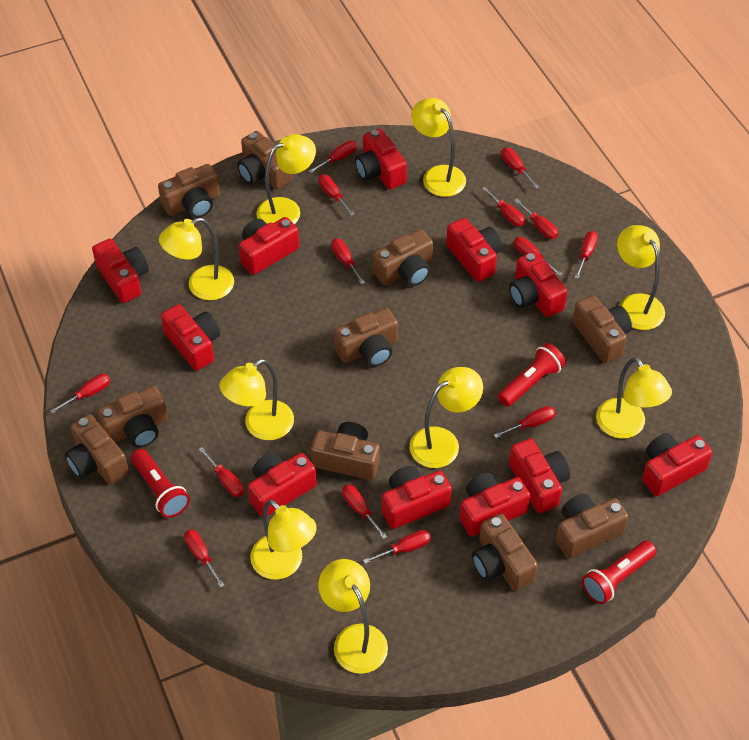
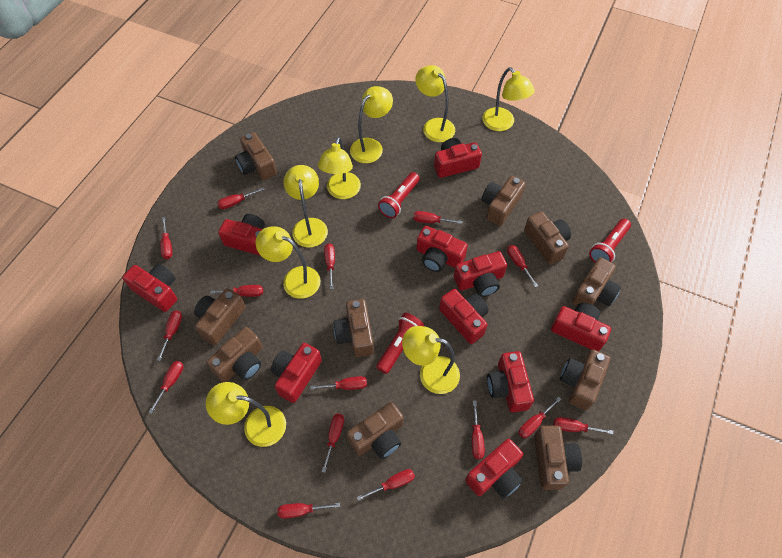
red camera: 11 -> 10
red screwdriver: 14 -> 15
yellow lamp: 9 -> 8

